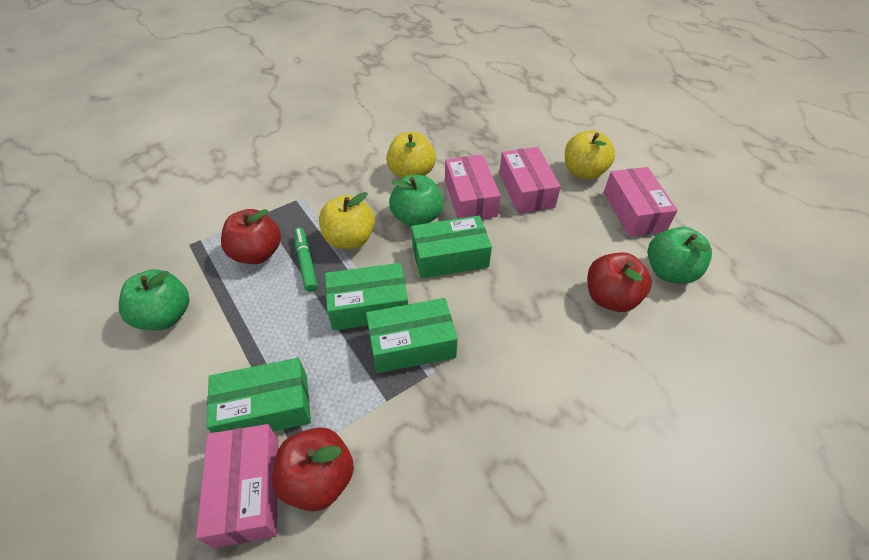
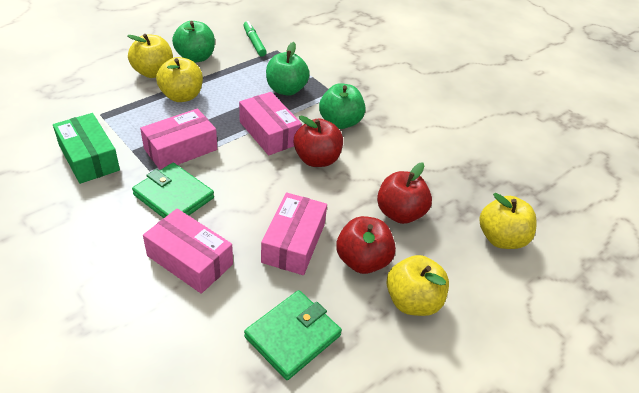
green box: 4 -> 1
green wallet: 0 -> 2
yellow apple: 3 -> 4

